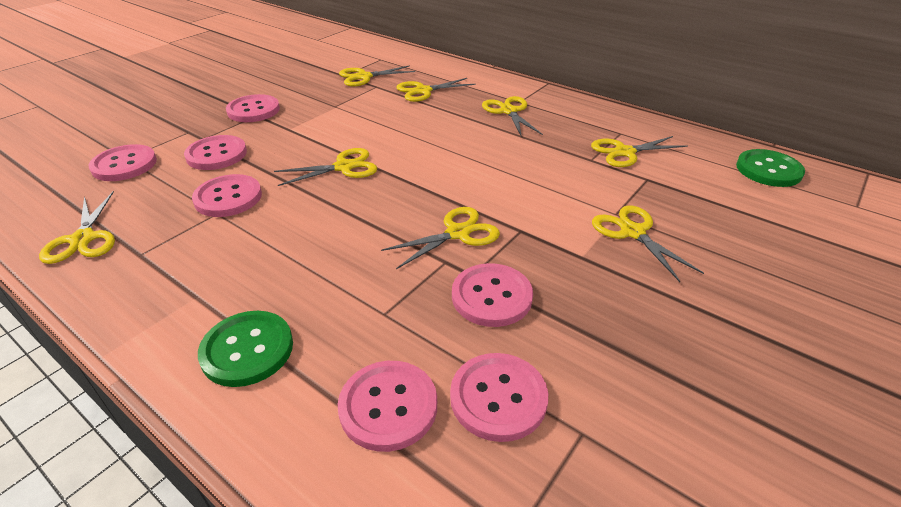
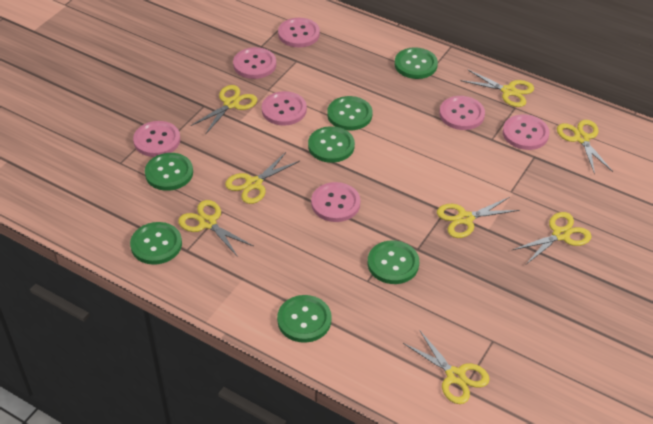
green button: 2 -> 7

